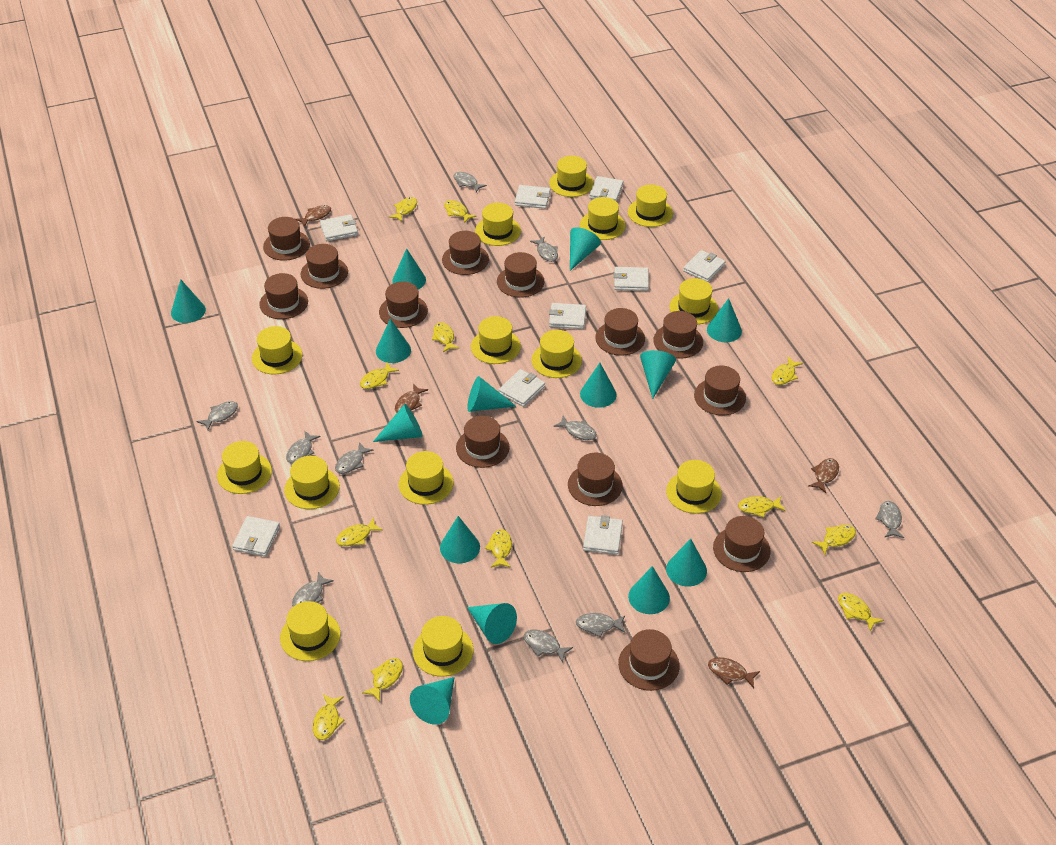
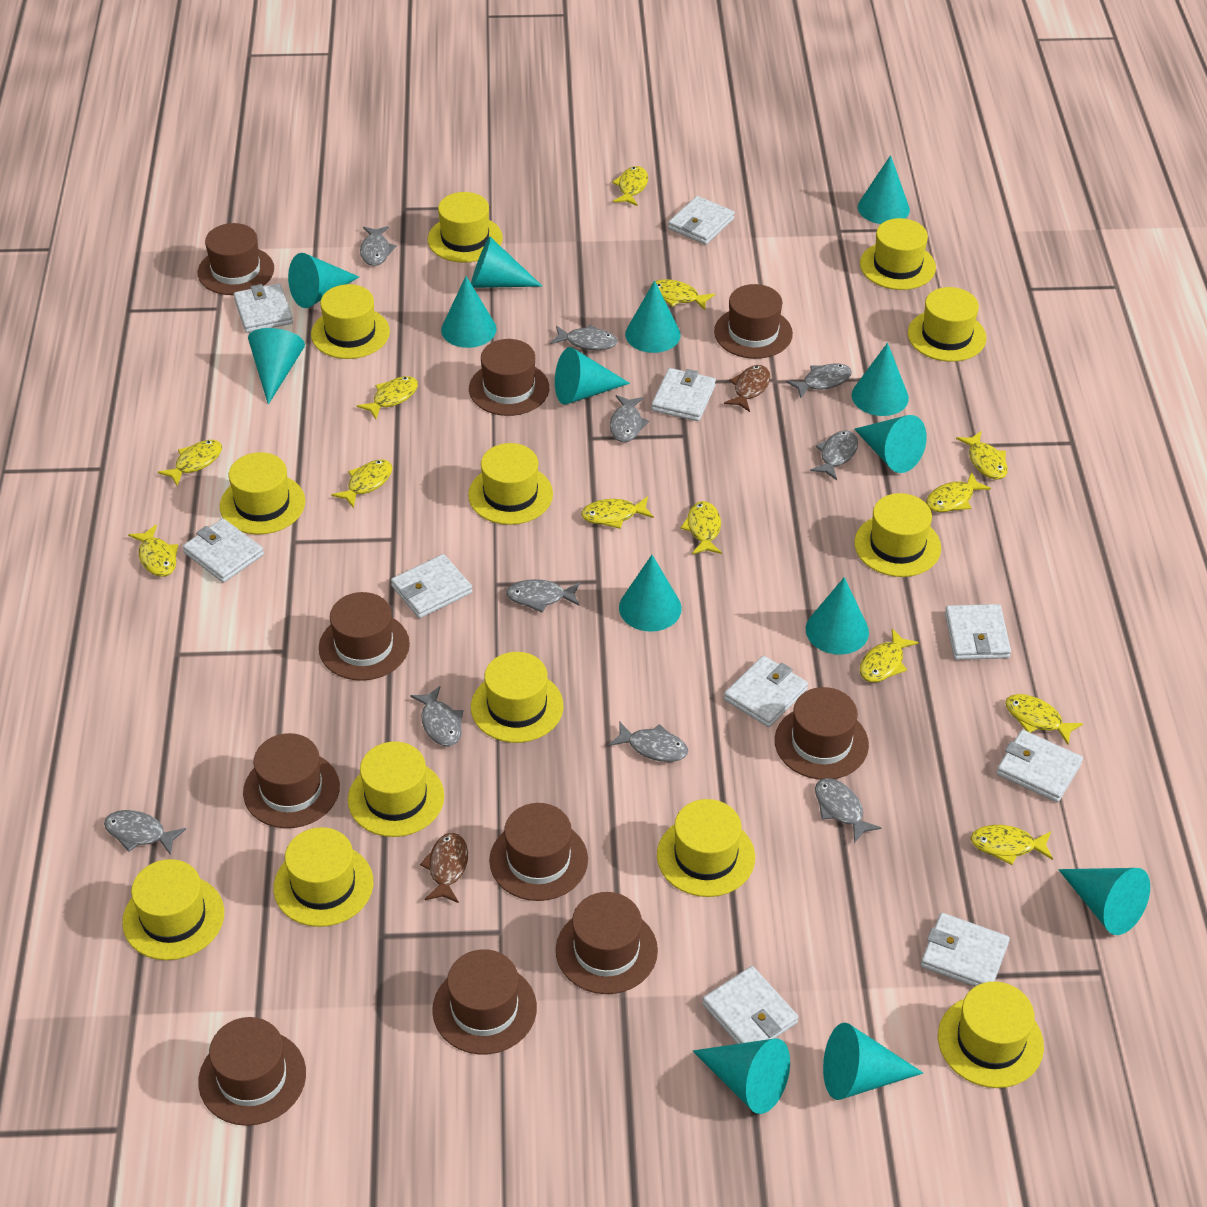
brown fish: 4 -> 2
brown hat: 13 -> 10
white wallet: 9 -> 10
yellow fish: 12 -> 13
yellow hat: 14 -> 13

